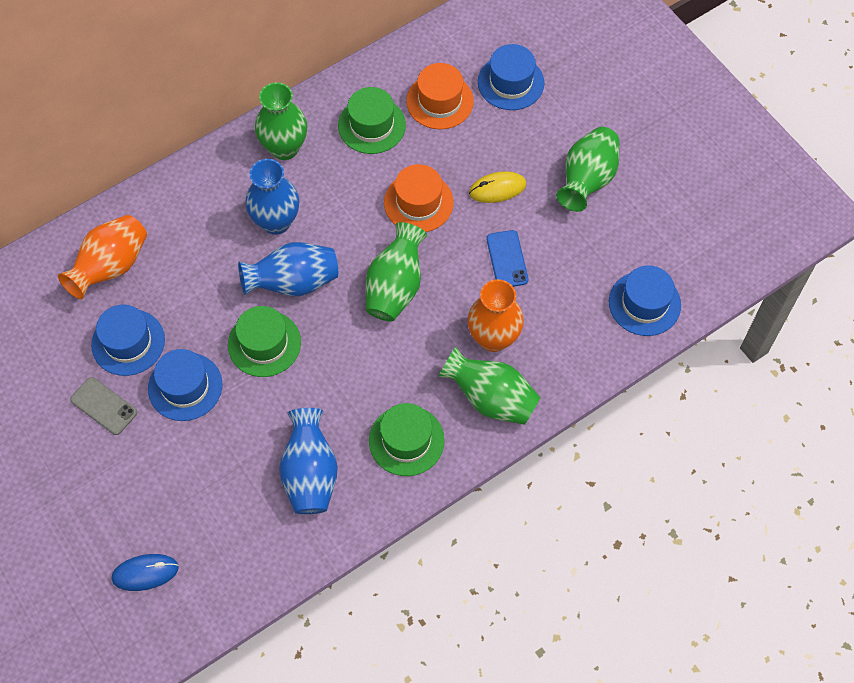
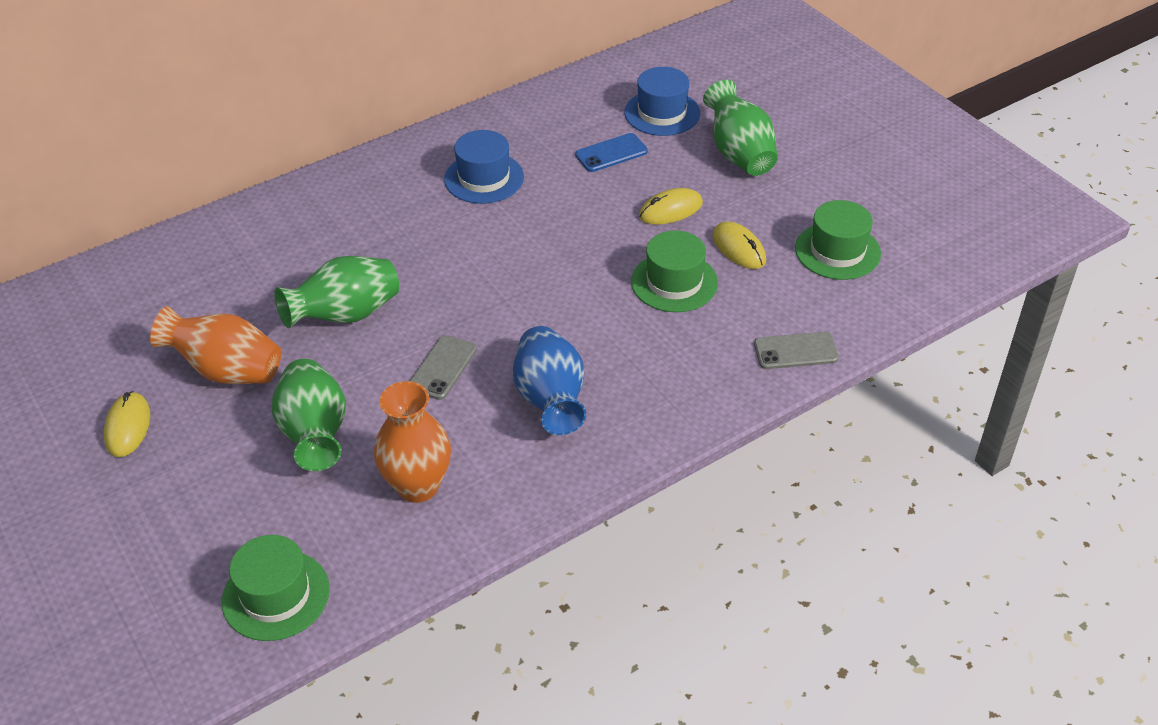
blue hat: 4 -> 2
blue mouse: 1 -> 0
blue vase: 3 -> 1
green vase: 4 -> 3
grey phone: 1 -> 2
orange hat: 2 -> 0
yellow mouse: 1 -> 3

